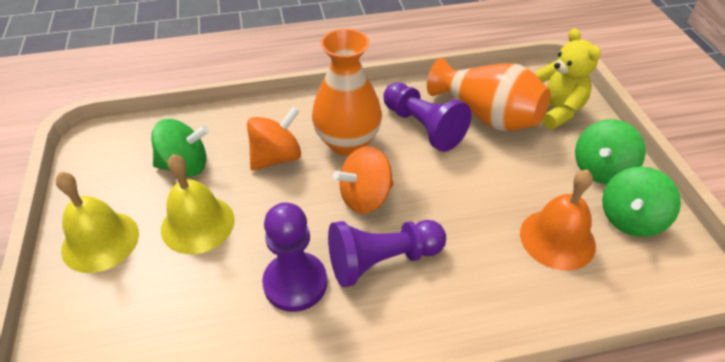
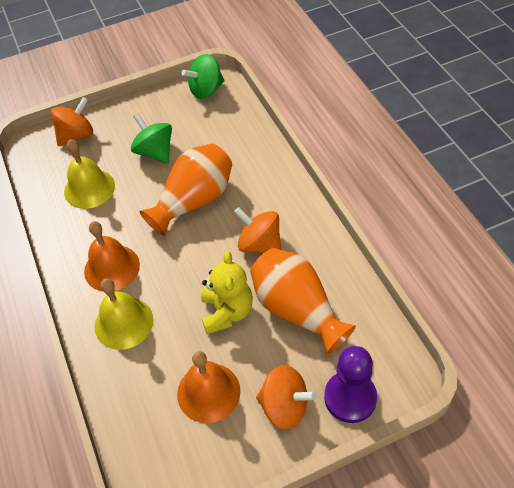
green spinning top: 3 -> 2
orange bell: 1 -> 2
orange spinning top: 2 -> 3
purple pawn: 3 -> 1

